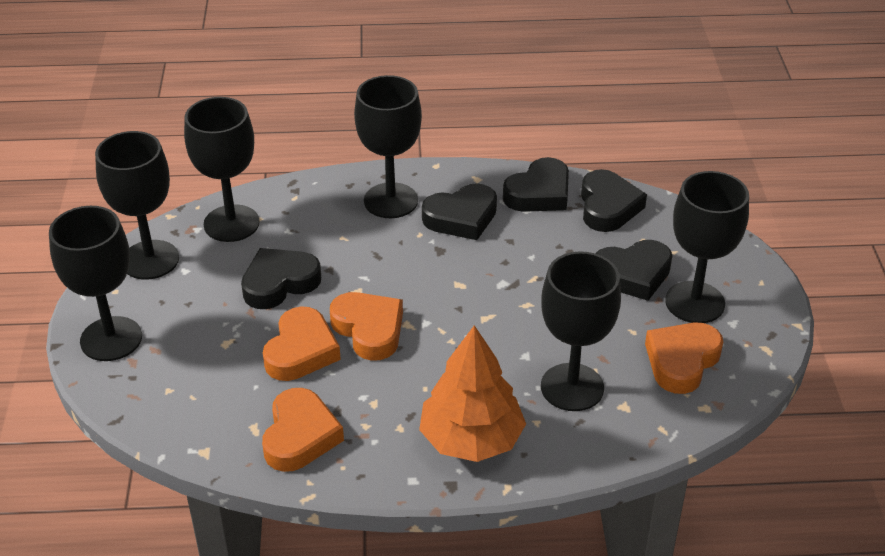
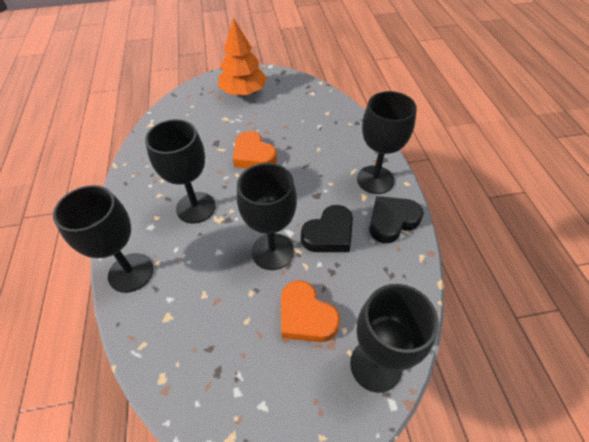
black goblet: 6 -> 5
black heart: 5 -> 2
orange heart: 4 -> 2

